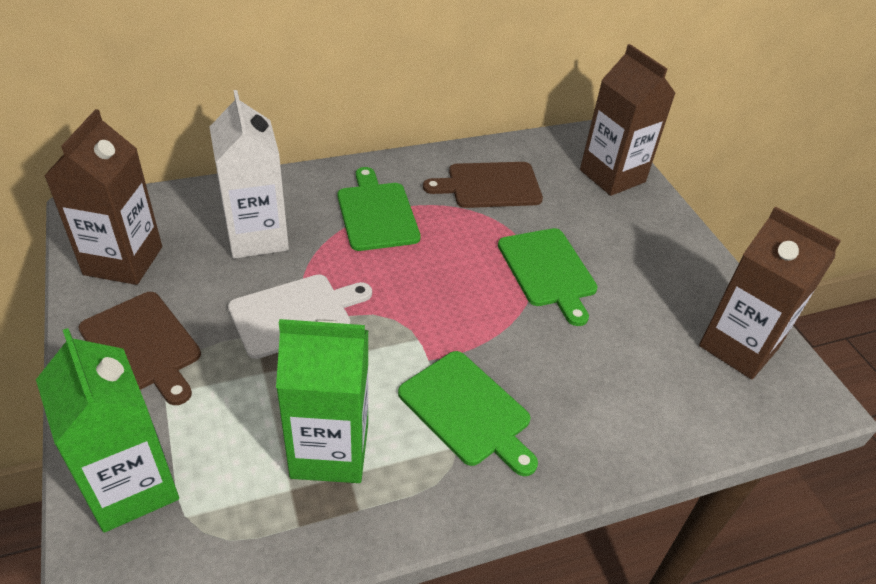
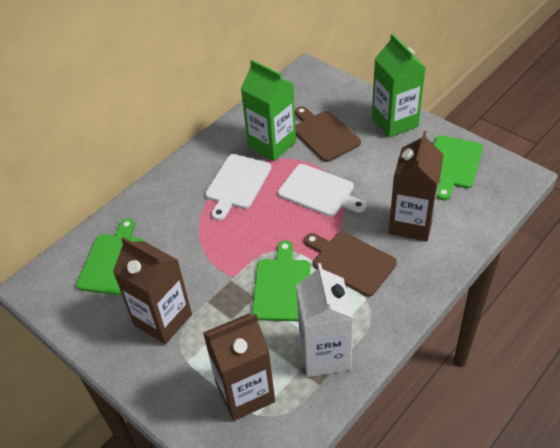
white cutting board: 1 -> 2

